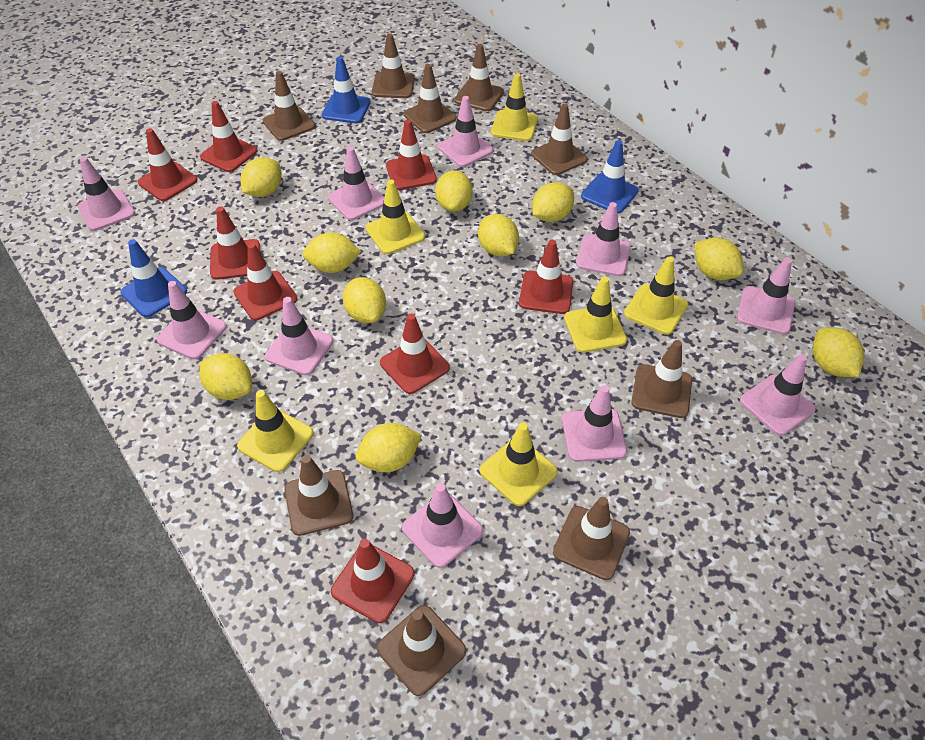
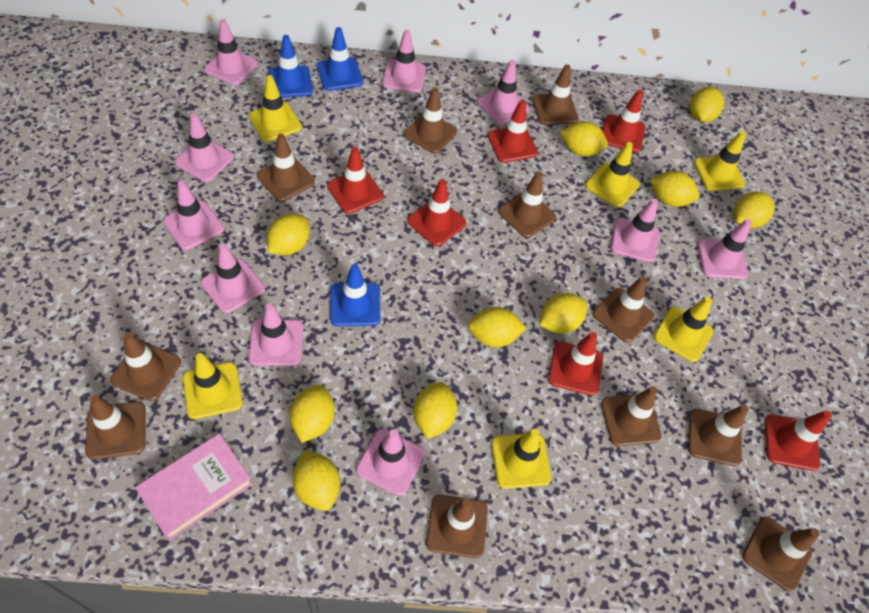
brown traffic cone: 9 -> 11
pink book: 0 -> 1
red traffic cone: 8 -> 6

